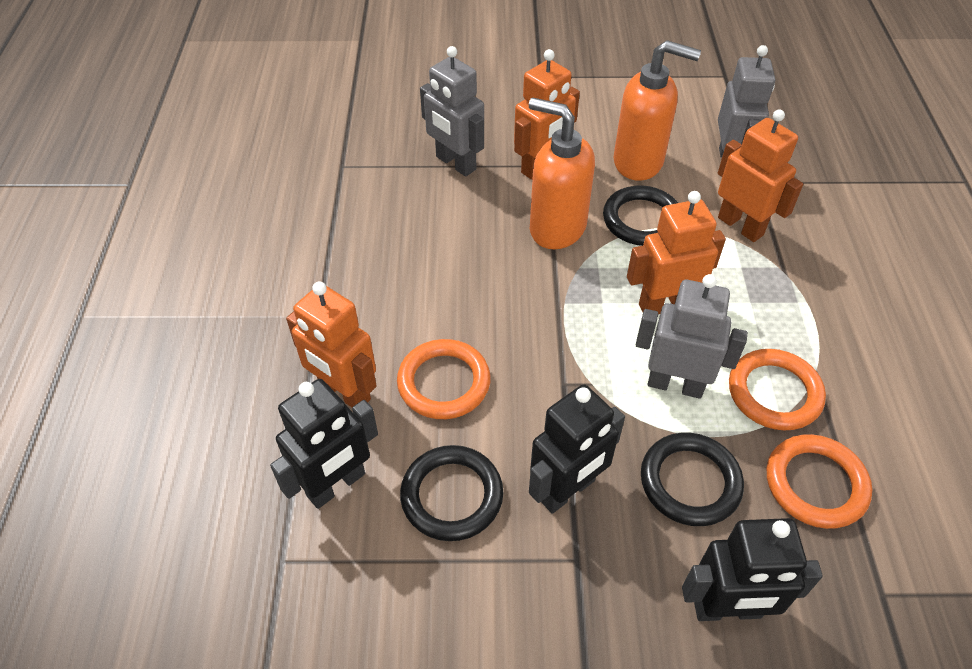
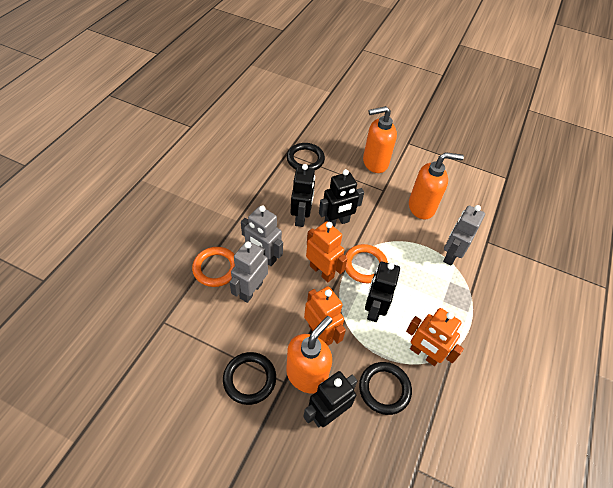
black robot: 3 -> 4
orange ring: 3 -> 2
orange robot: 4 -> 3
orange soap dispenser: 2 -> 3

